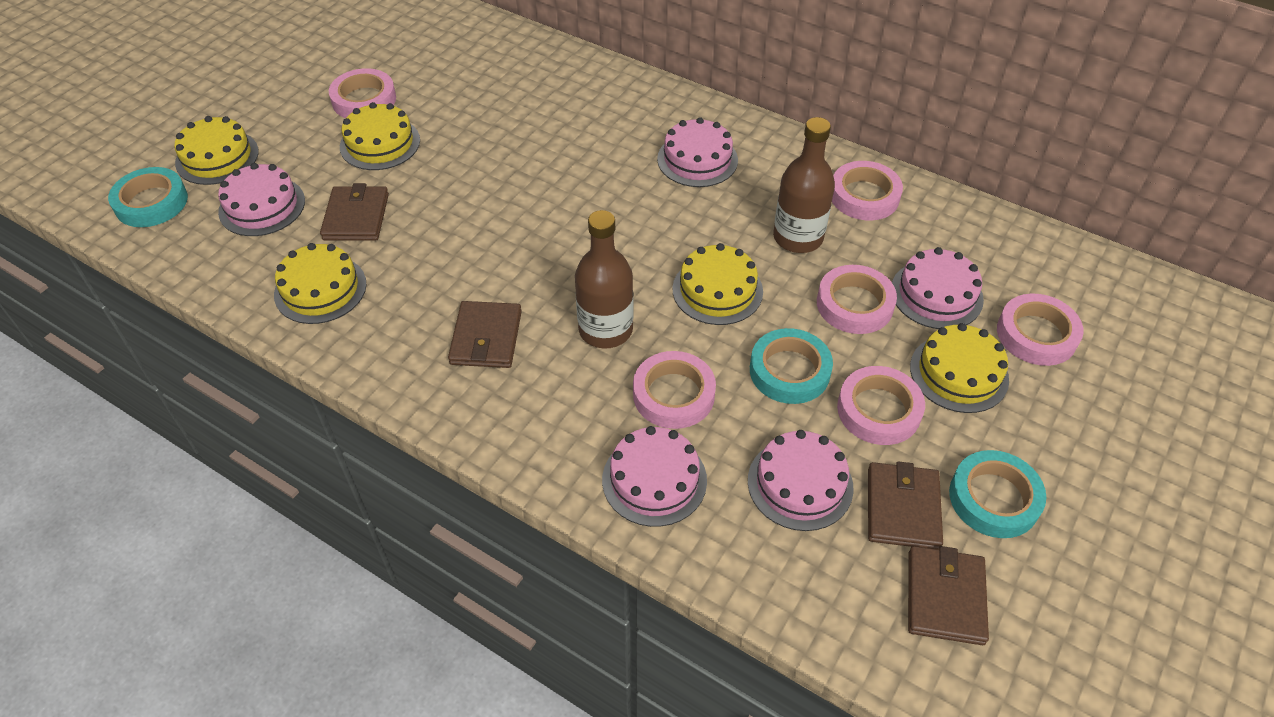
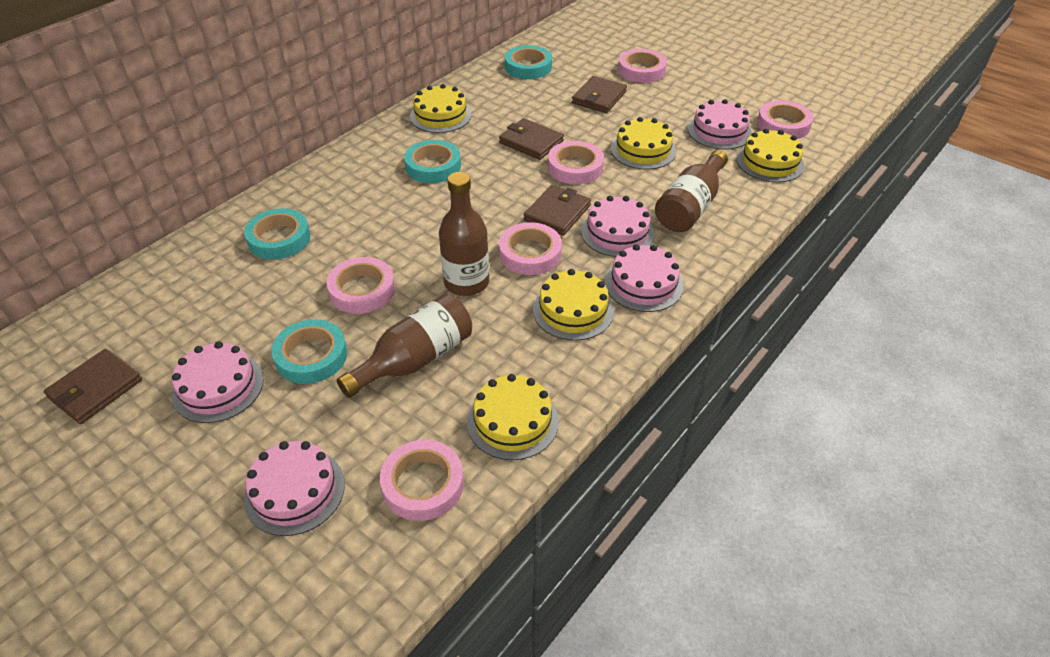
brown bottle: 2 -> 3
turquoise tape: 3 -> 4

